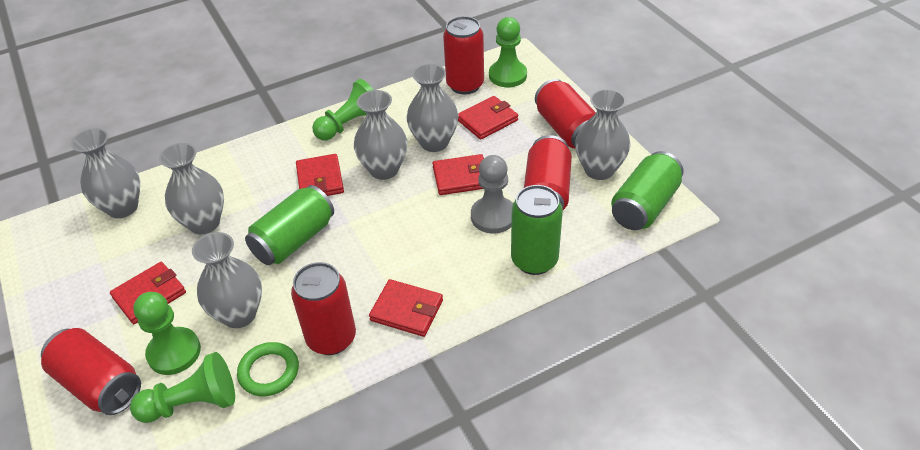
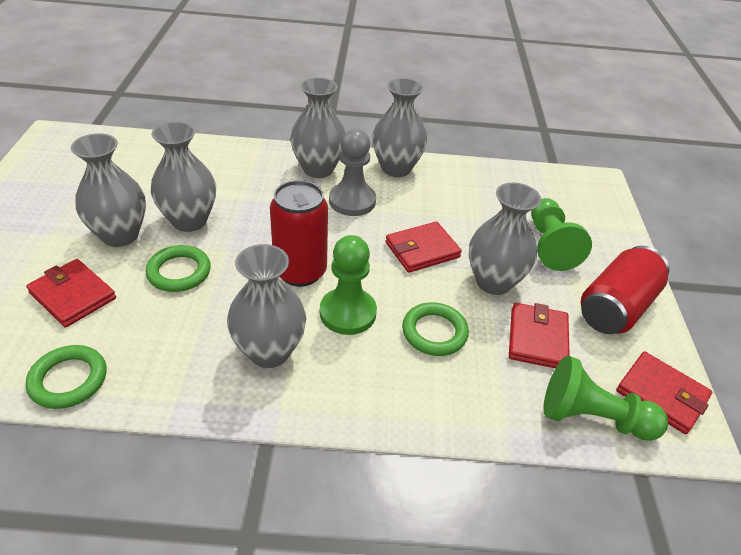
green can: 3 -> 0
green pawn: 4 -> 3
green ring: 1 -> 3
red can: 5 -> 2
red wallet: 5 -> 4

